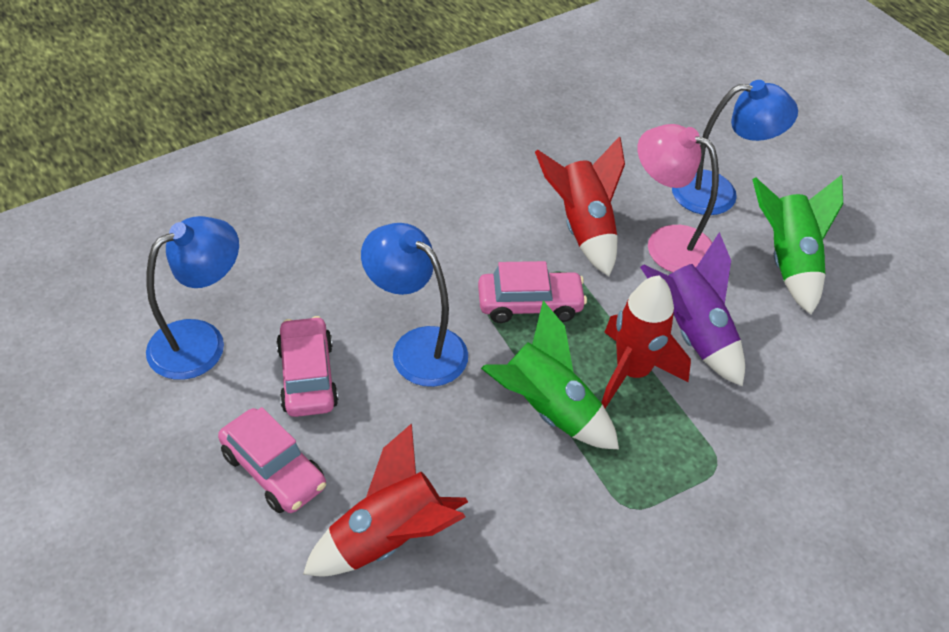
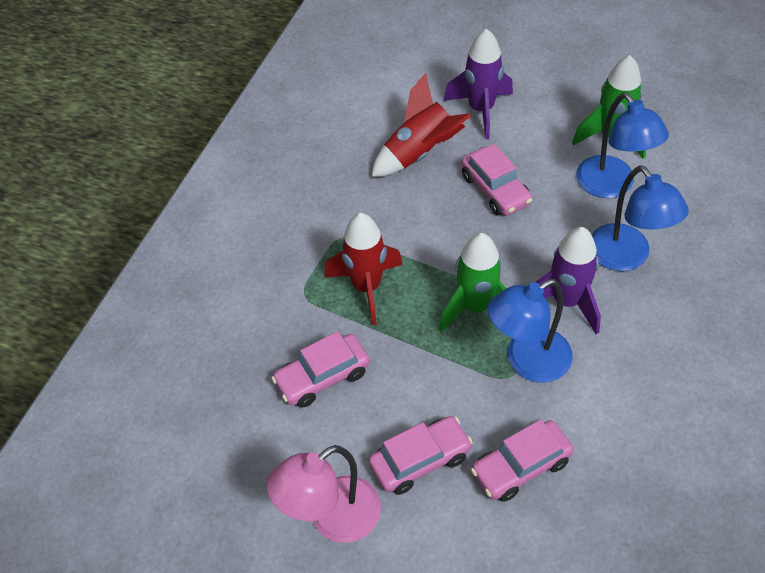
pink car: 3 -> 4
purple rocket: 1 -> 2
red rocket: 3 -> 2

